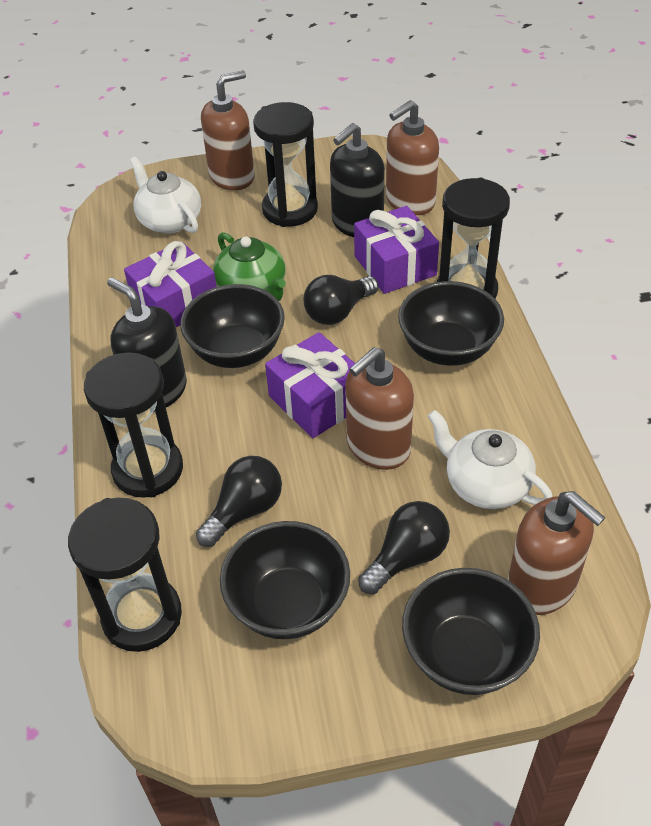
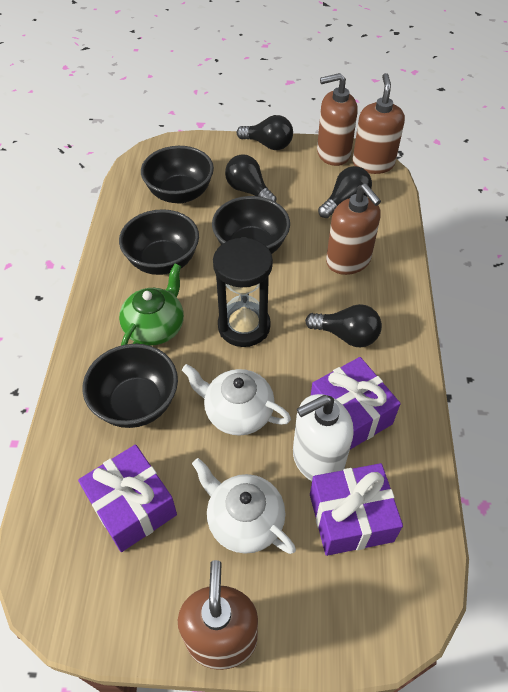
black hourglass: 4 -> 1
black light bulb: 3 -> 4
black soap dispenser: 2 -> 0
white soap dispenser: 0 -> 1

